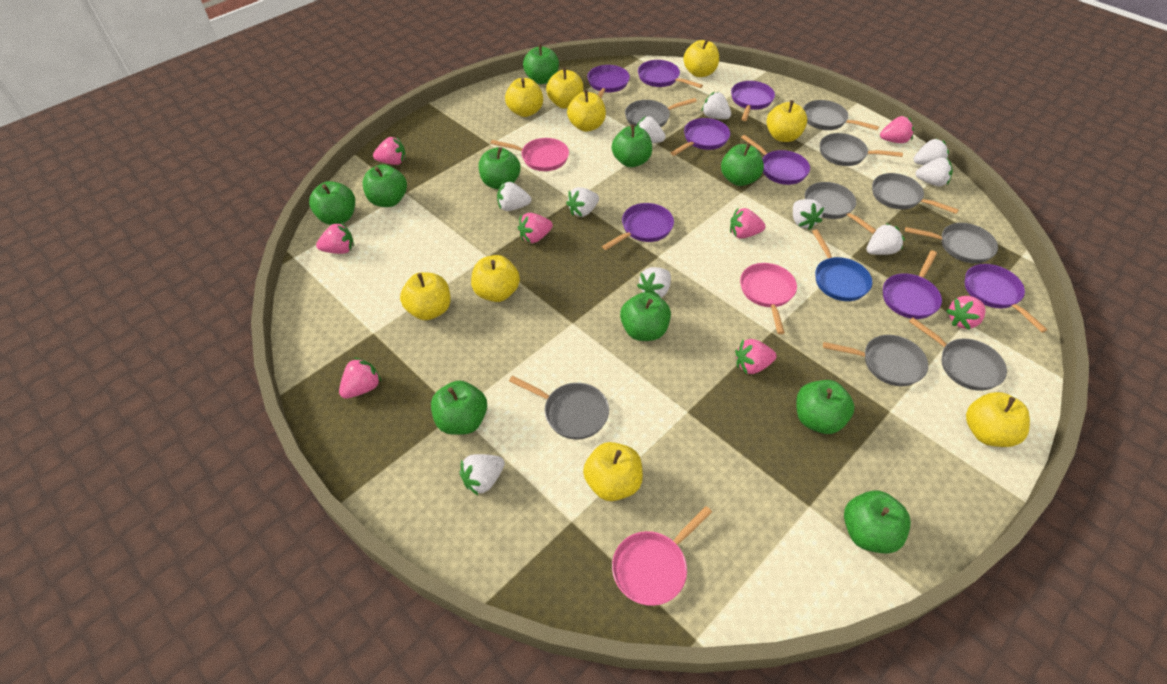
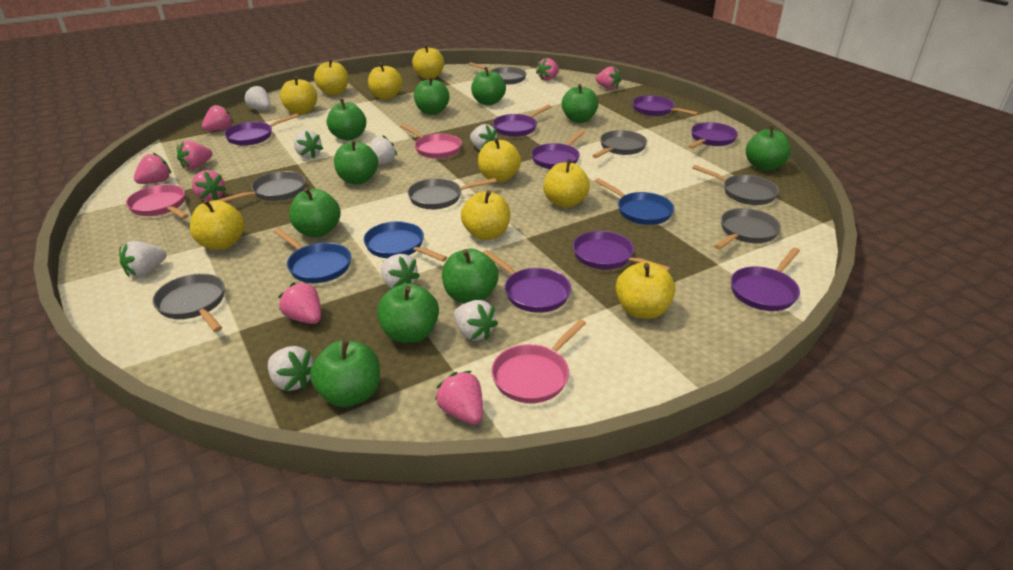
blue pan: 1 -> 3
grey pan: 9 -> 7
white strawberry: 10 -> 8

